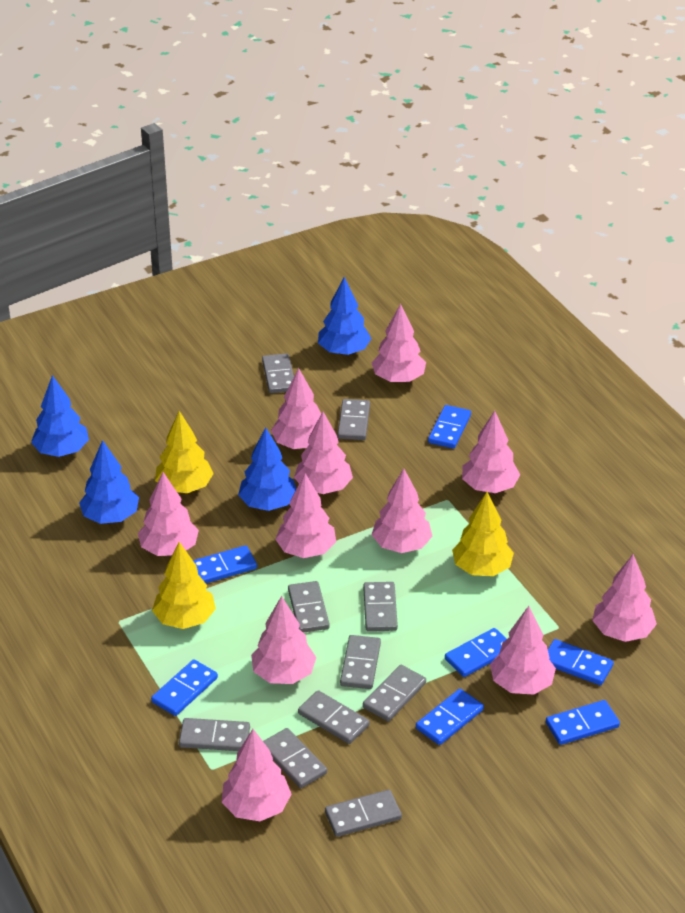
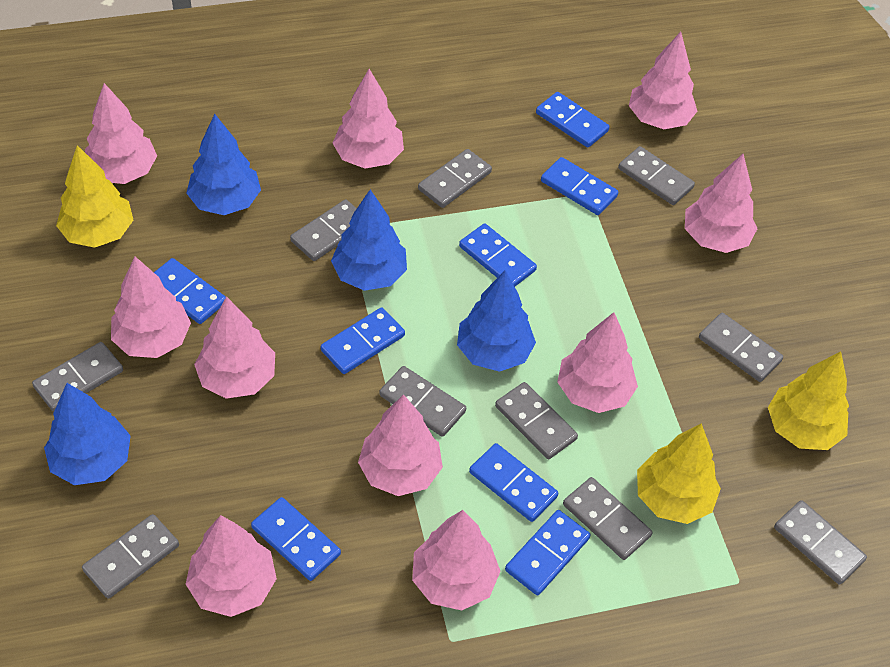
blue domino: 7 -> 8
pink tree: 11 -> 10

